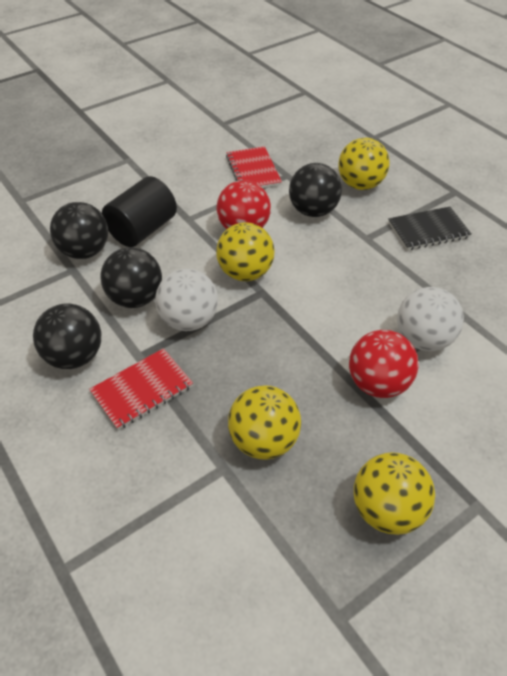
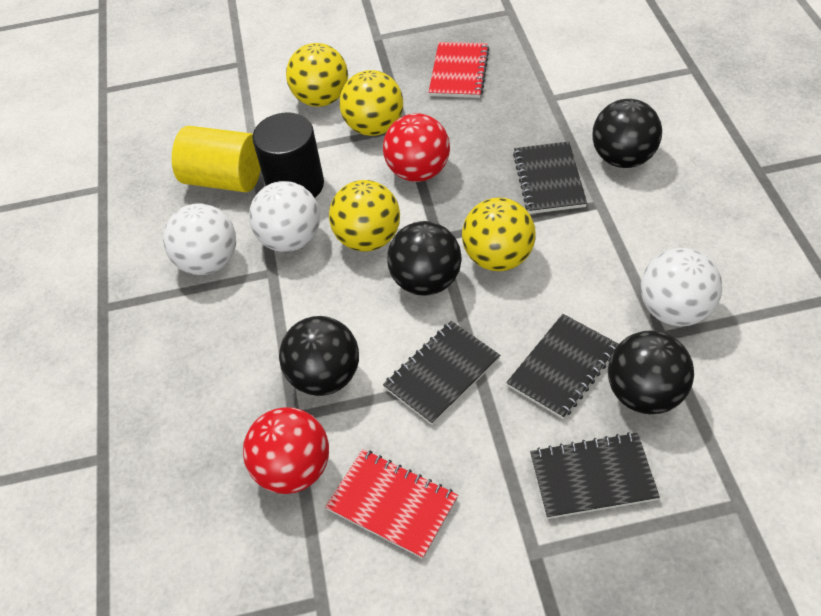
black notebook: 1 -> 4
white ball: 2 -> 3
yellow cylinder: 0 -> 1

